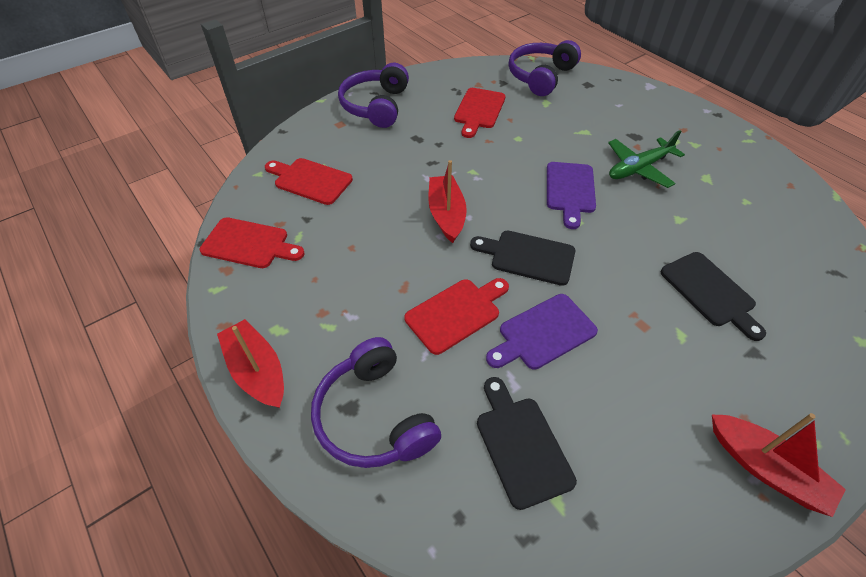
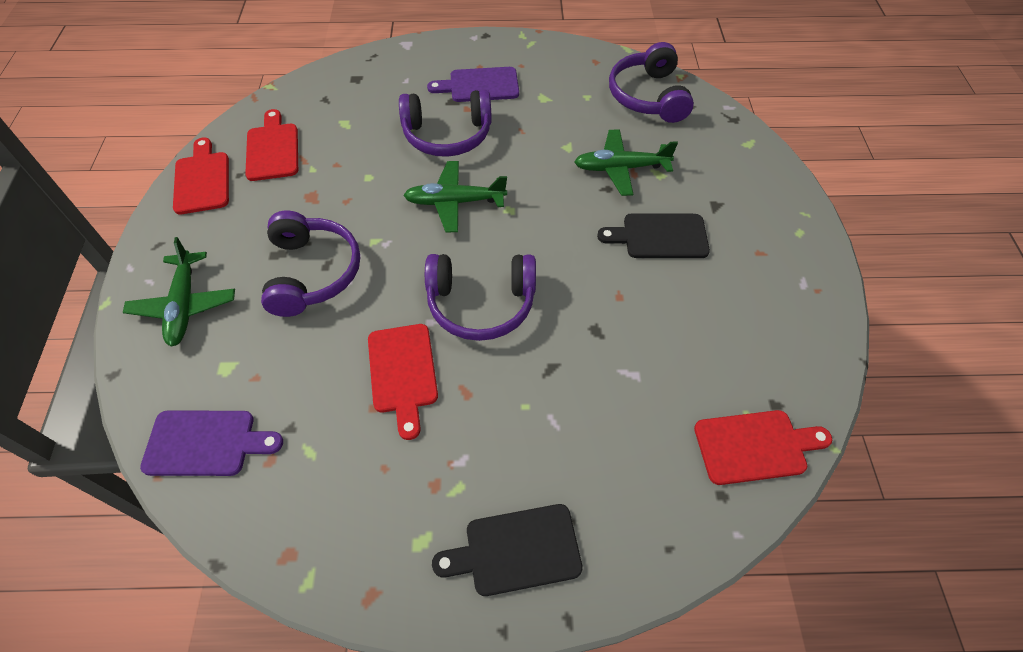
black cutting board: 3 -> 2
green plane: 1 -> 3
purple headphones: 3 -> 4
red boat: 3 -> 0

